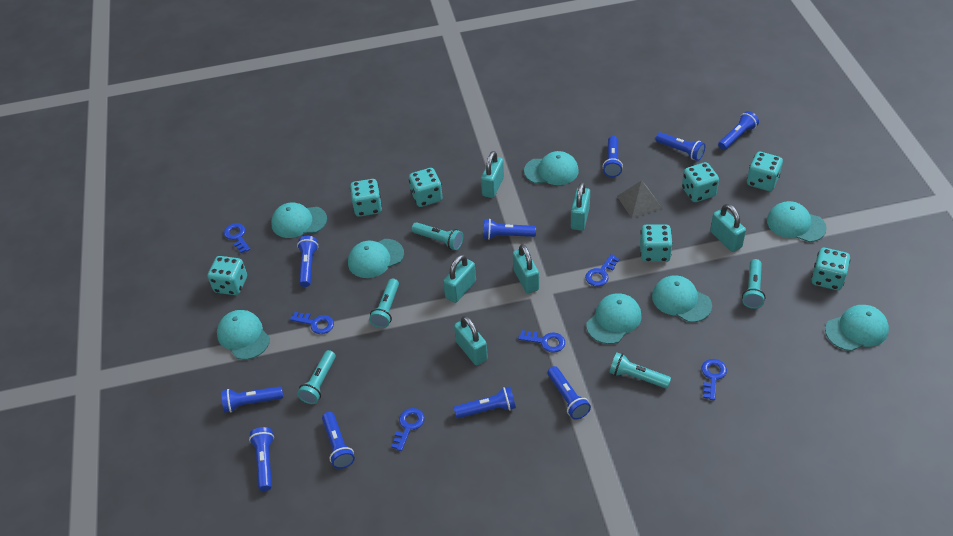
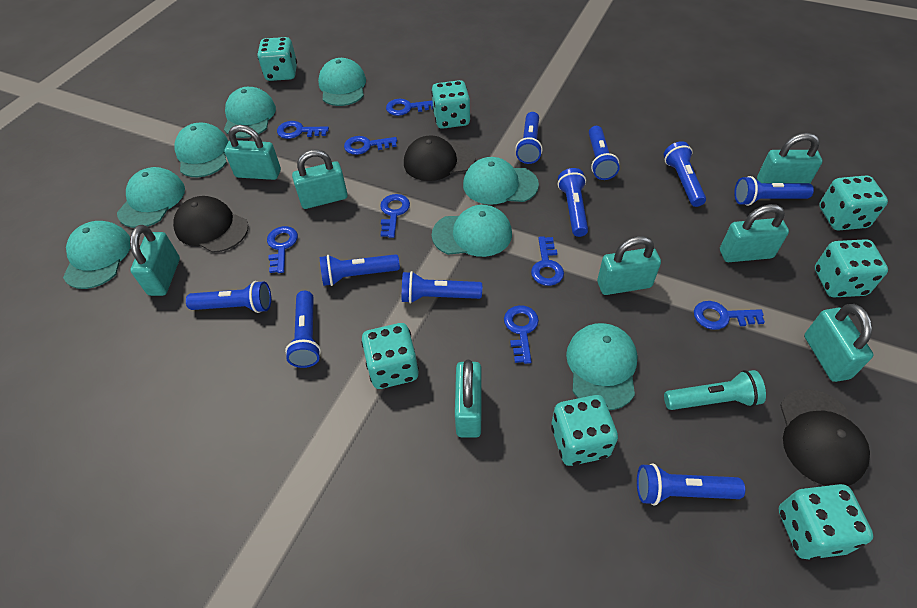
black cap: 0 -> 3
blue key: 6 -> 8
grey pyramid: 1 -> 0
turquoise flashlight: 5 -> 1
turquoise padlock: 6 -> 8

